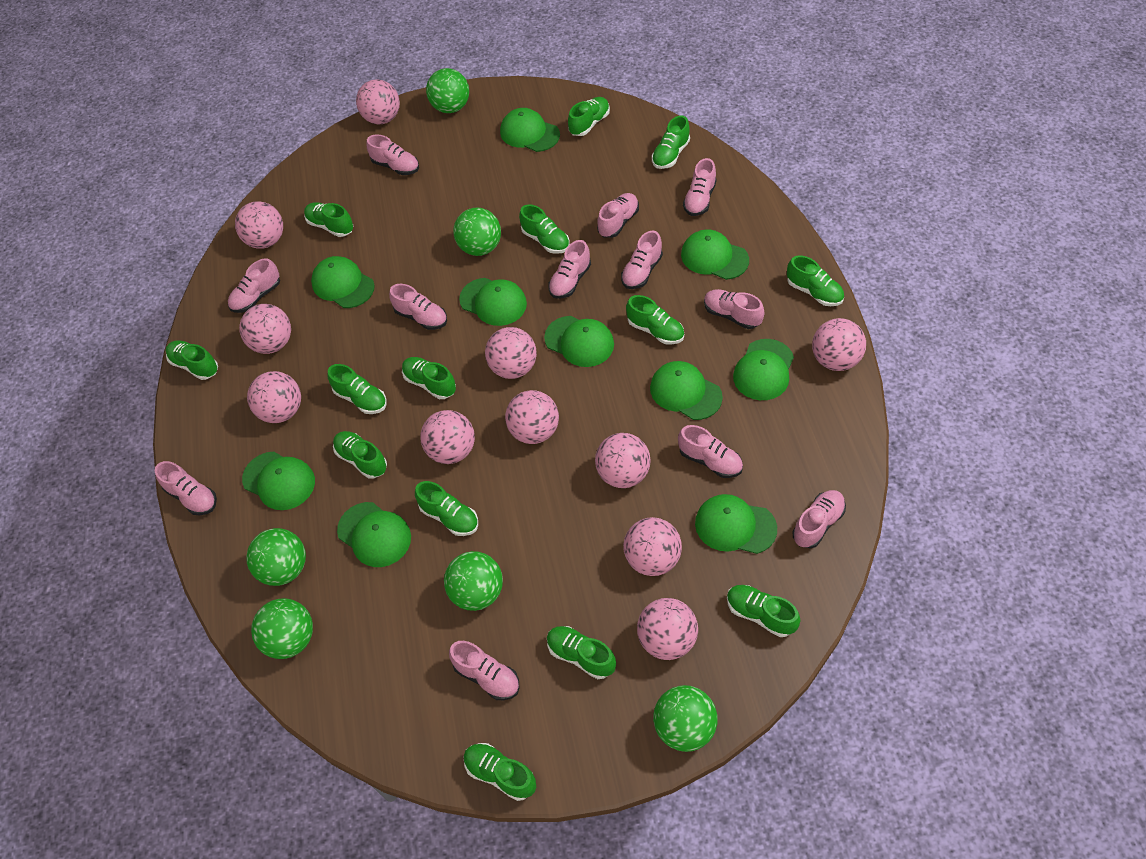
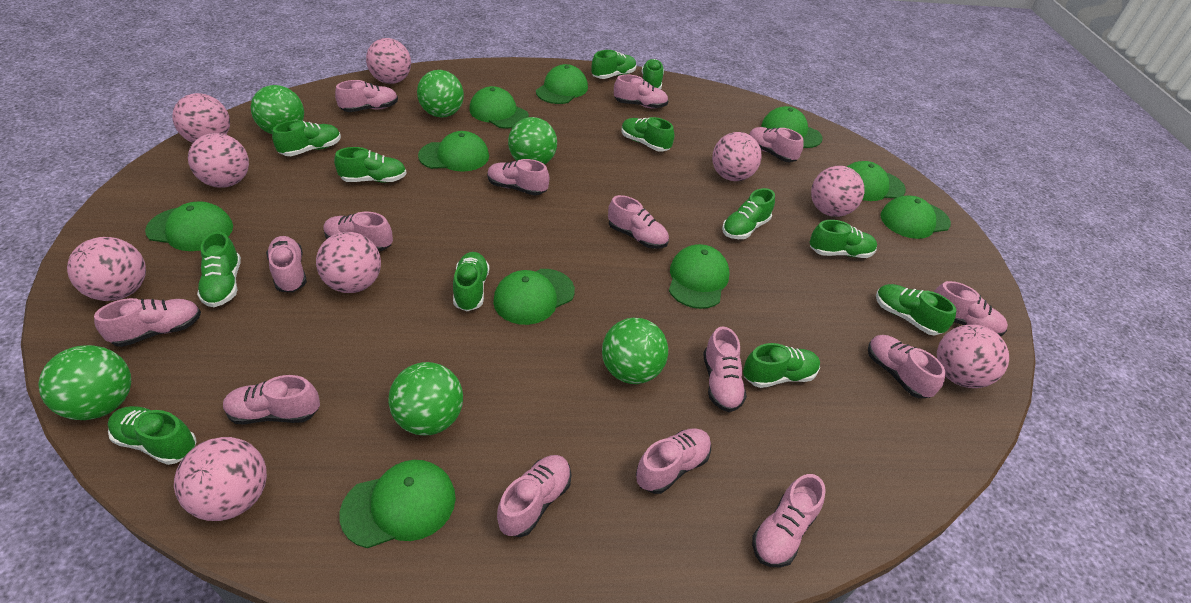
green shoe: 14 -> 12
pink ball: 11 -> 9
pink shoe: 12 -> 15

